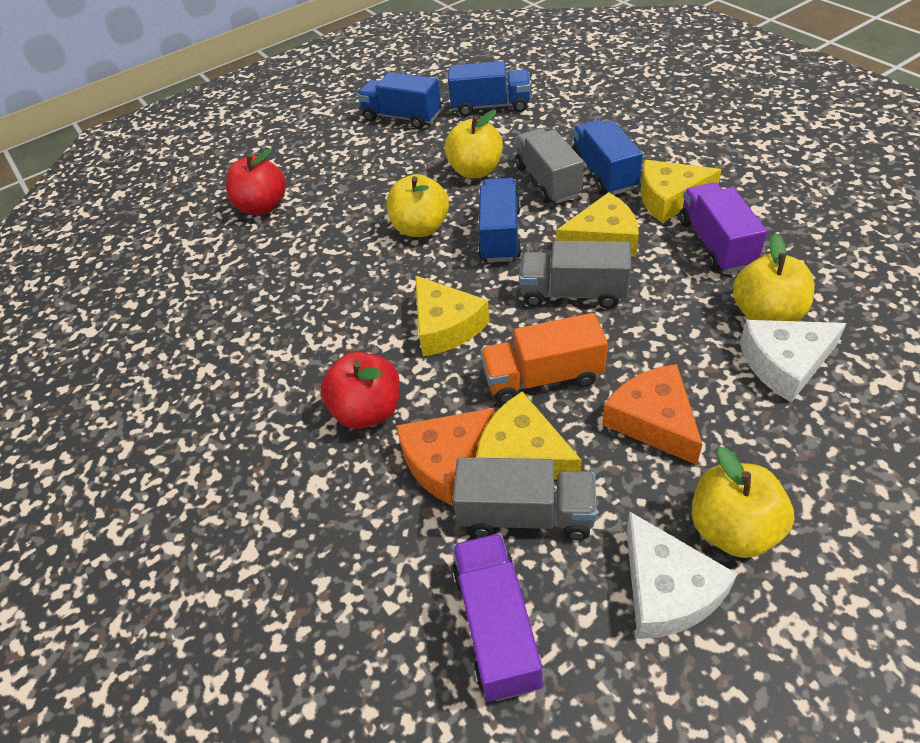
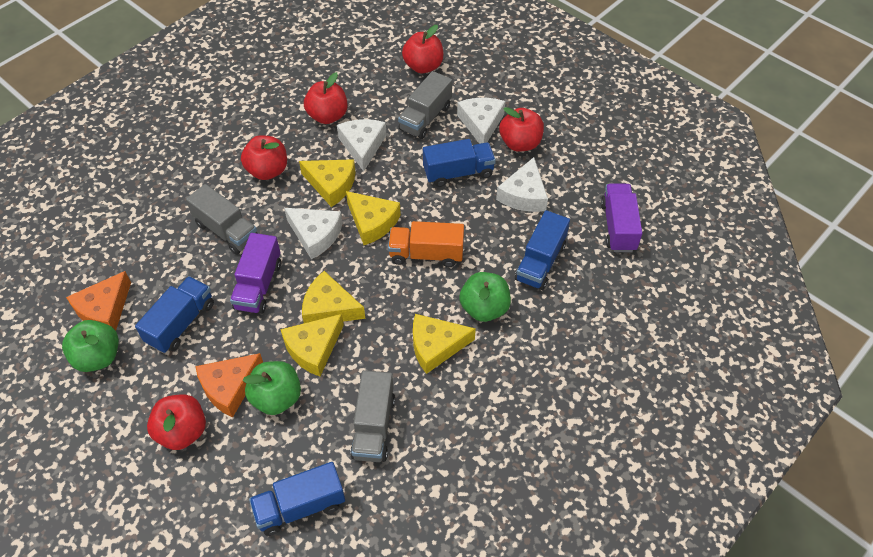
green apple: 0 -> 3
red apple: 2 -> 5
white cheese: 2 -> 4
yellow apple: 4 -> 0
yellow cheese: 4 -> 5

